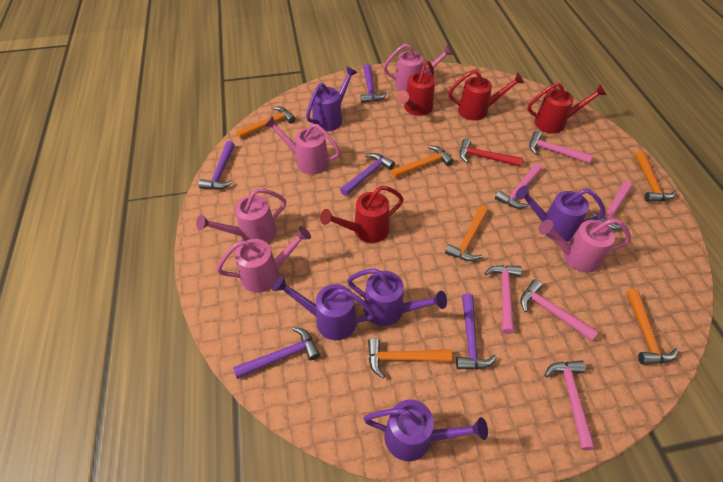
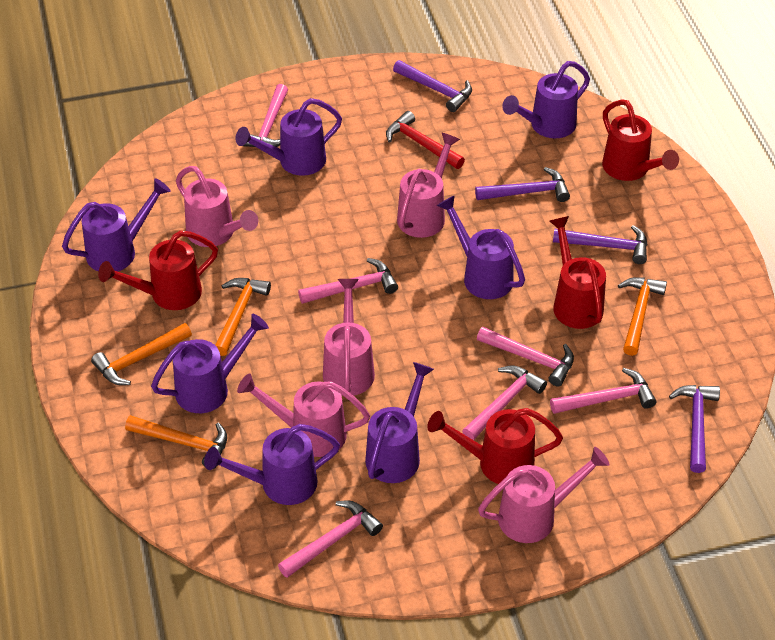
orange hammer: 6 -> 4
purple hammer: 5 -> 4
purple watering can: 5 -> 7

